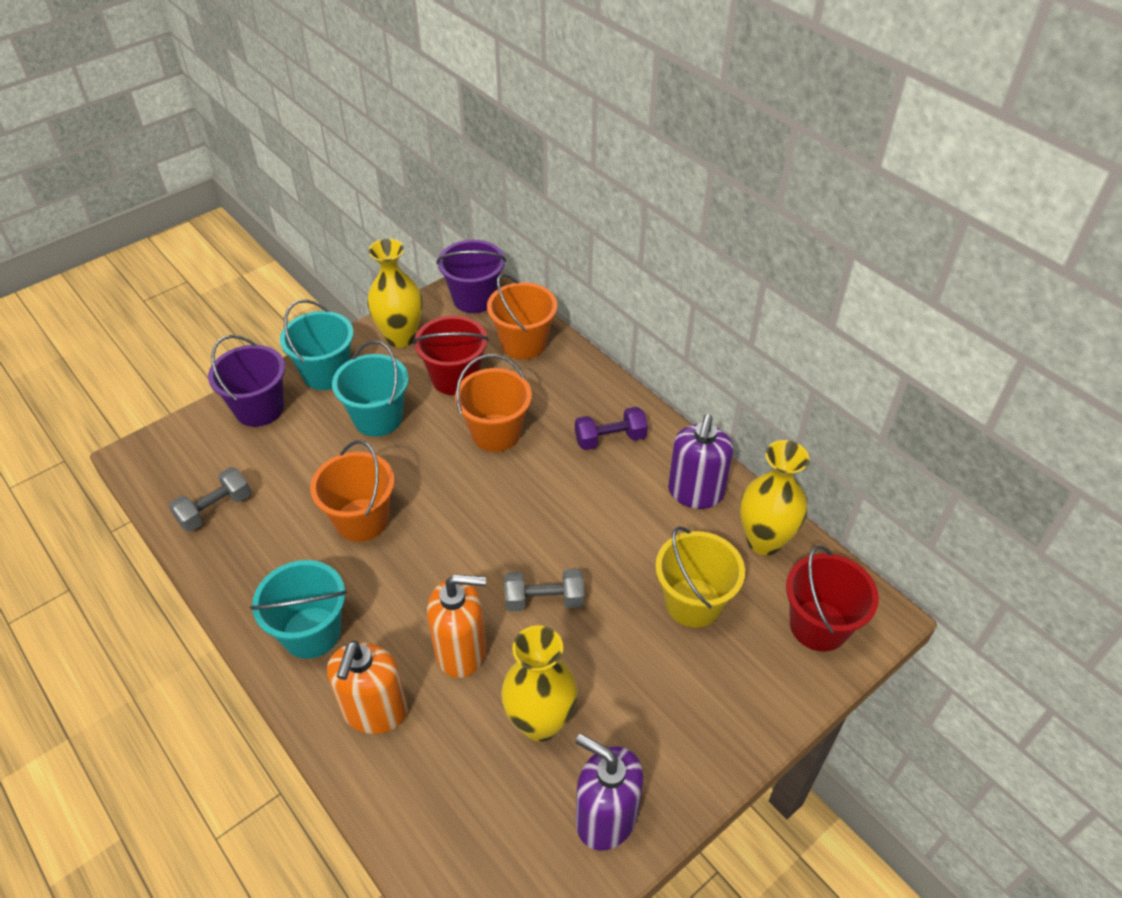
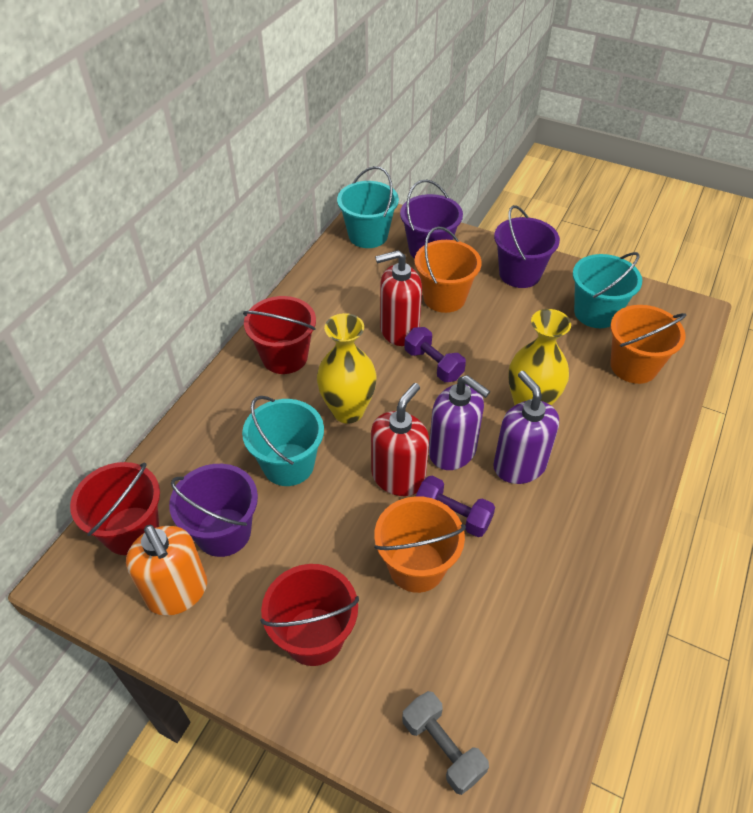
grey dumbbell: 2 -> 1
orange soap dispenser: 2 -> 1
purple bucket: 2 -> 3
purple dumbbell: 1 -> 2
red bucket: 2 -> 3
red soap dispenser: 0 -> 2
yellow bucket: 1 -> 0
yellow vase: 3 -> 2

